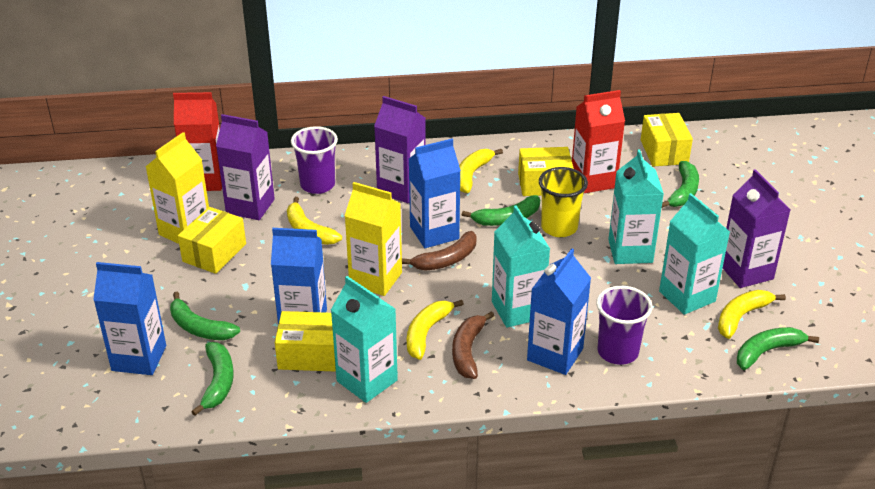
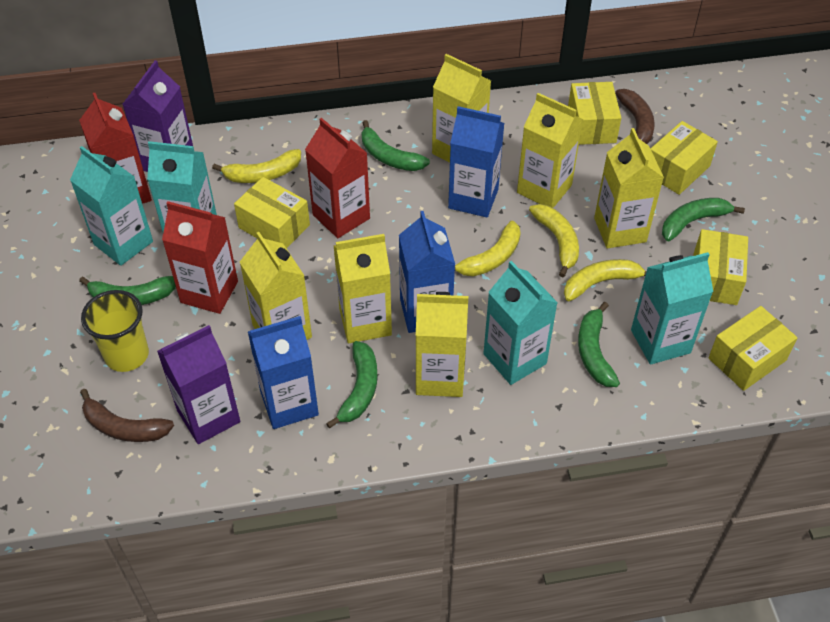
blue carton: 4 -> 3
purple carton: 3 -> 2
purple cup: 2 -> 0
red carton: 2 -> 3
yellow box: 4 -> 5
yellow carton: 2 -> 6

